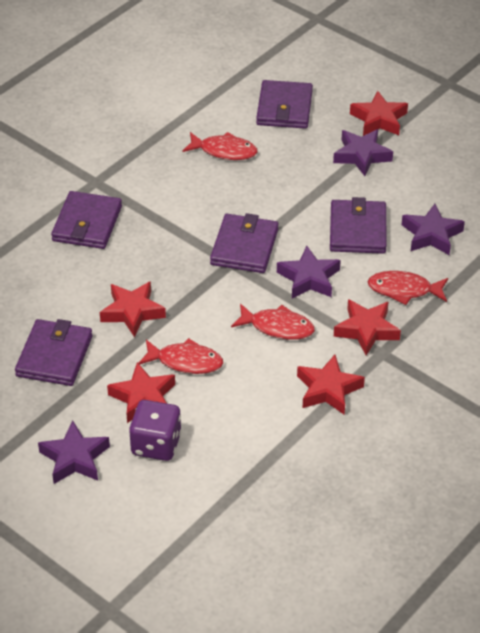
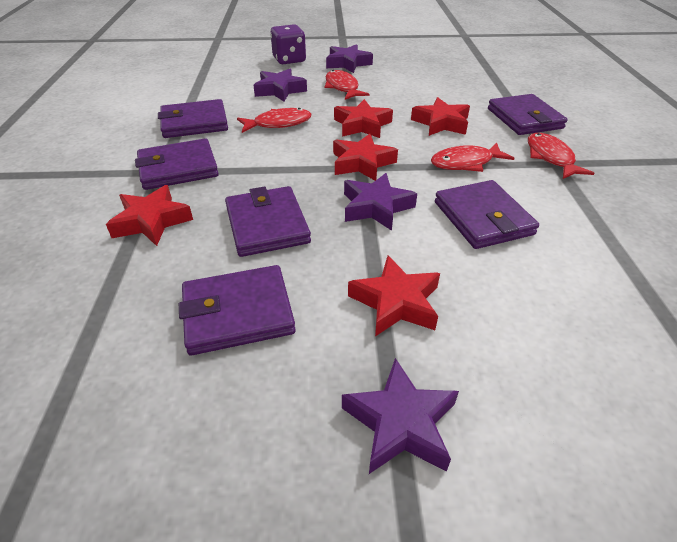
purple wallet: 5 -> 6

